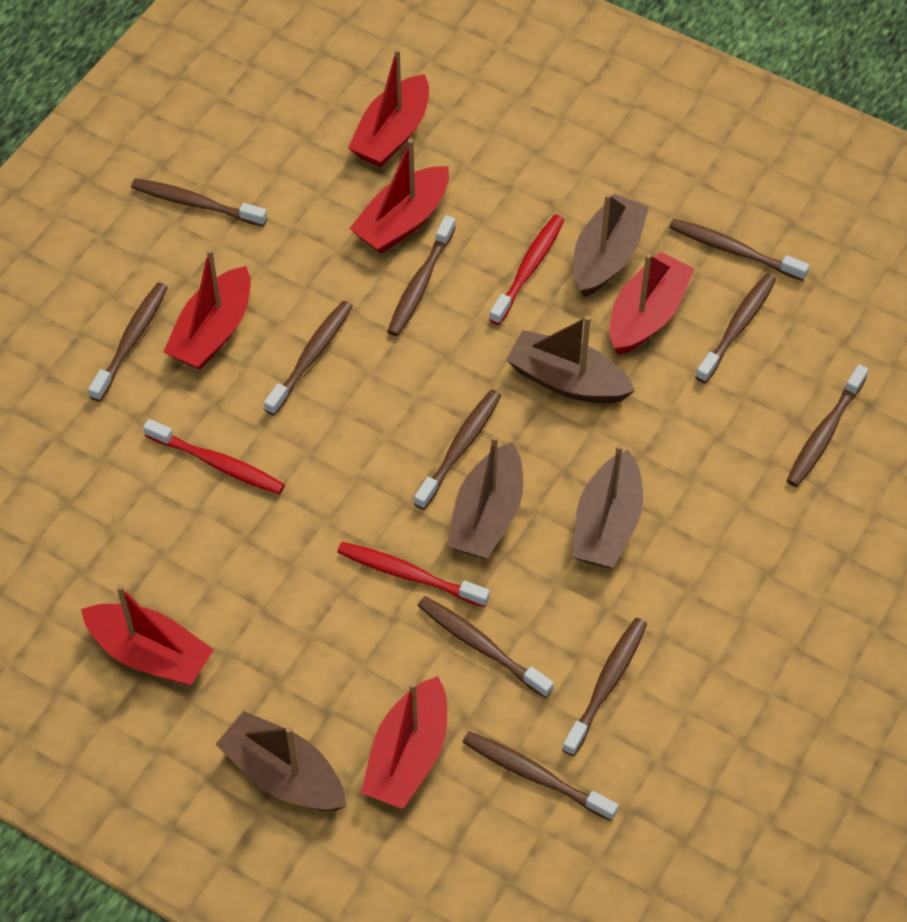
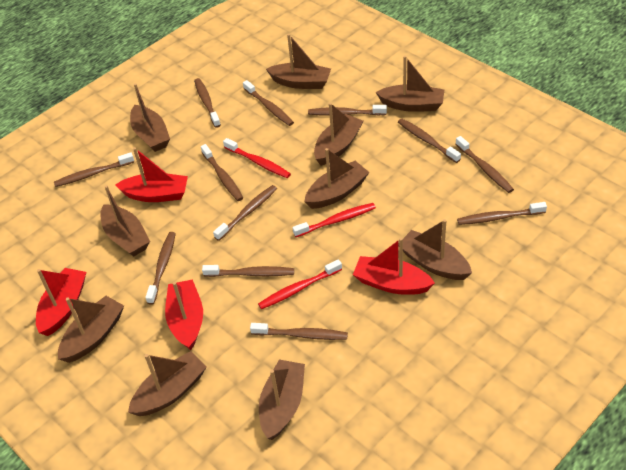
brown boat: 5 -> 10
brown toothbrush: 11 -> 12
red boat: 6 -> 4

